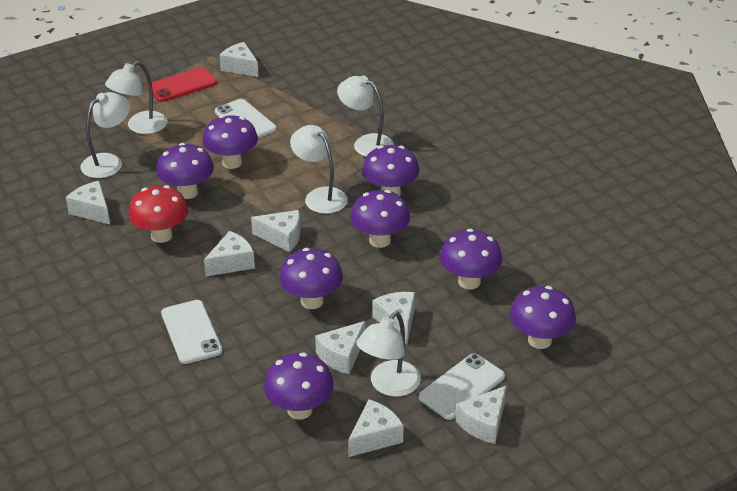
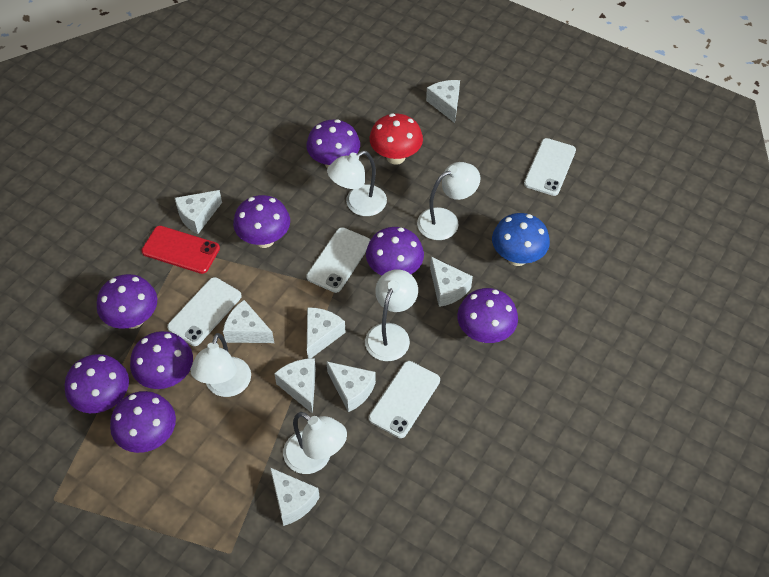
blue mushroom: 0 -> 1
white phone: 3 -> 4

